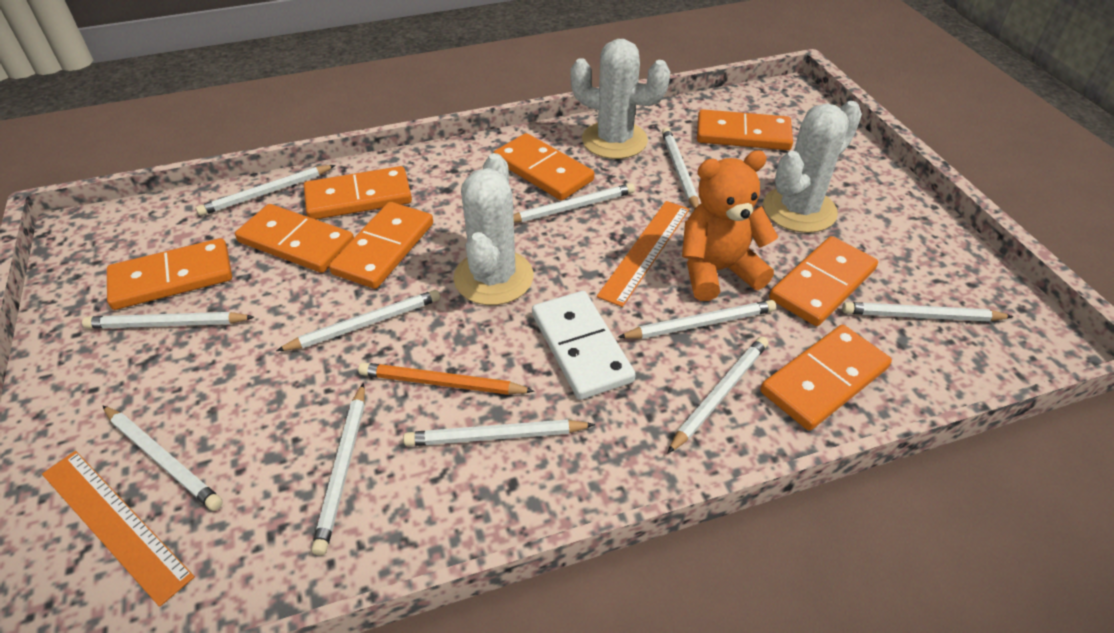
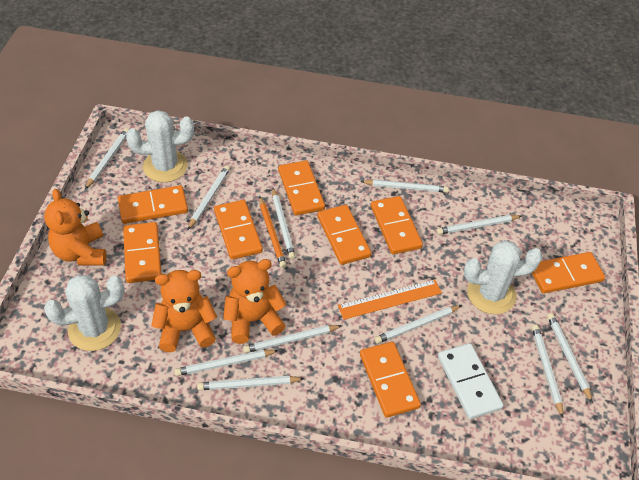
orange ruler: 2 -> 1
orange teddy bear: 1 -> 3

